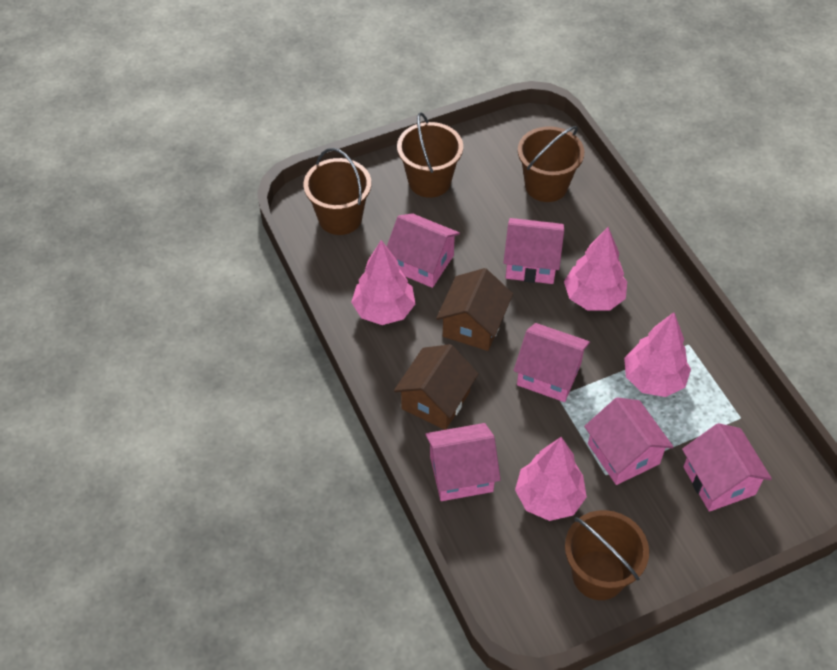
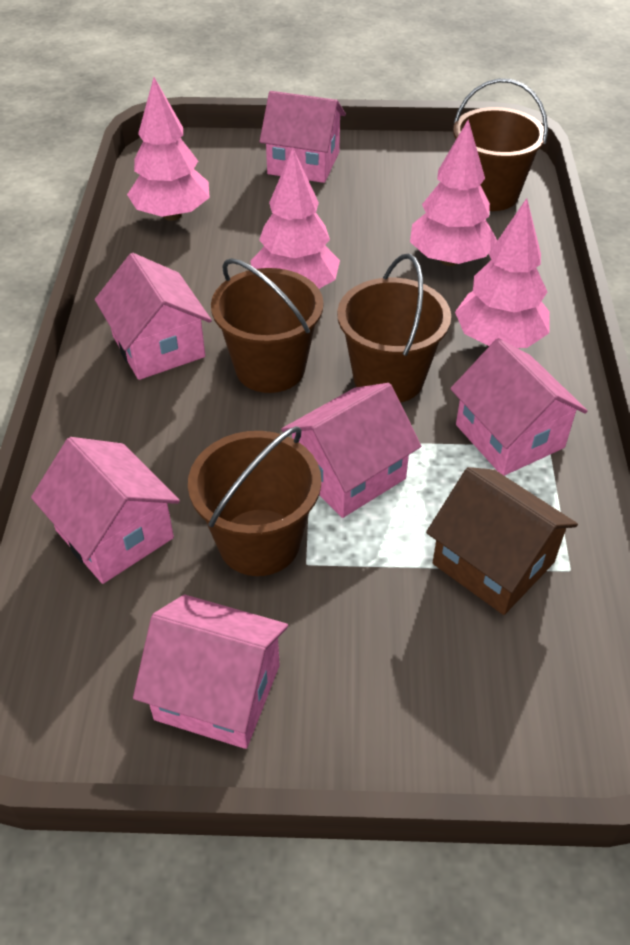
brown house: 2 -> 1

